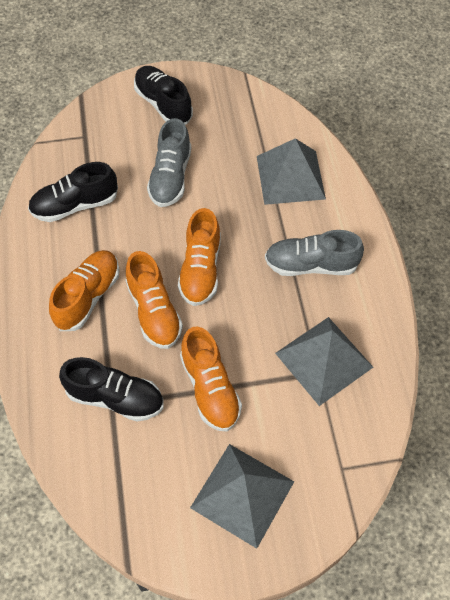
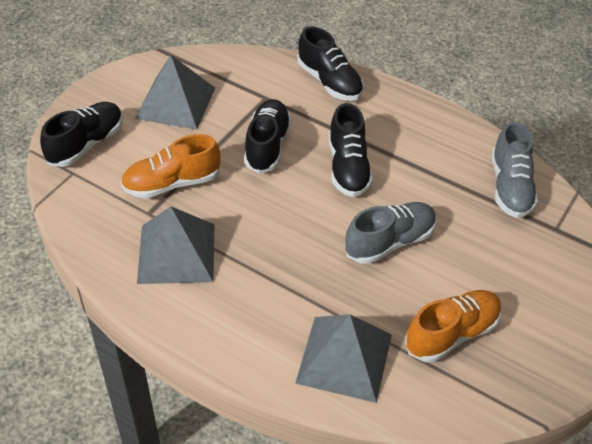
black shoe: 3 -> 4
orange shoe: 4 -> 2

